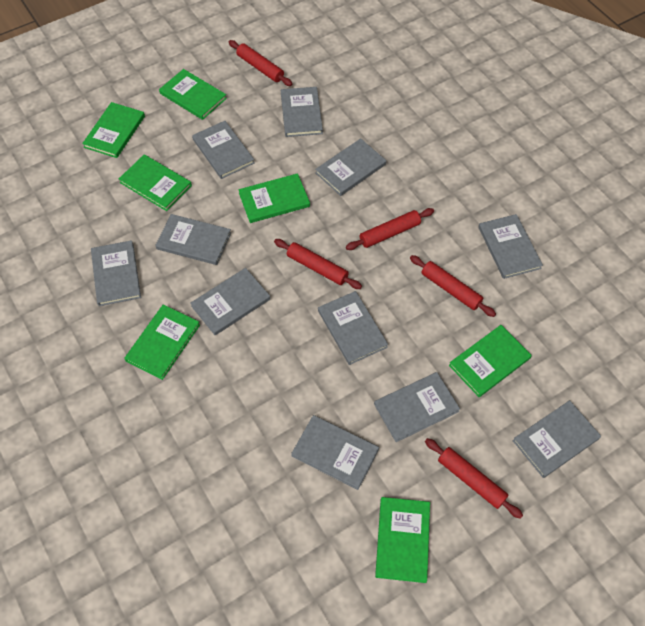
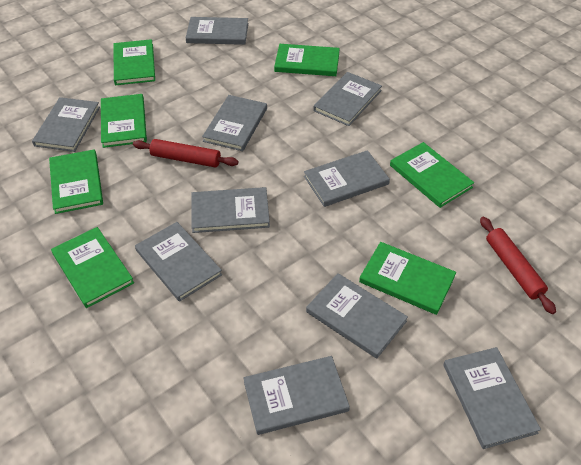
grey book: 11 -> 10
red rolling pin: 5 -> 2

